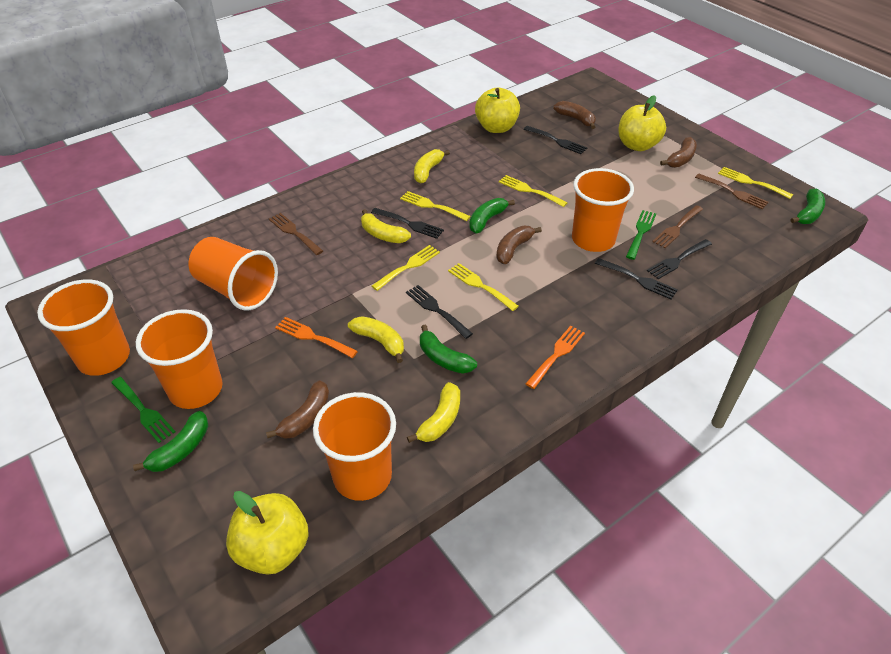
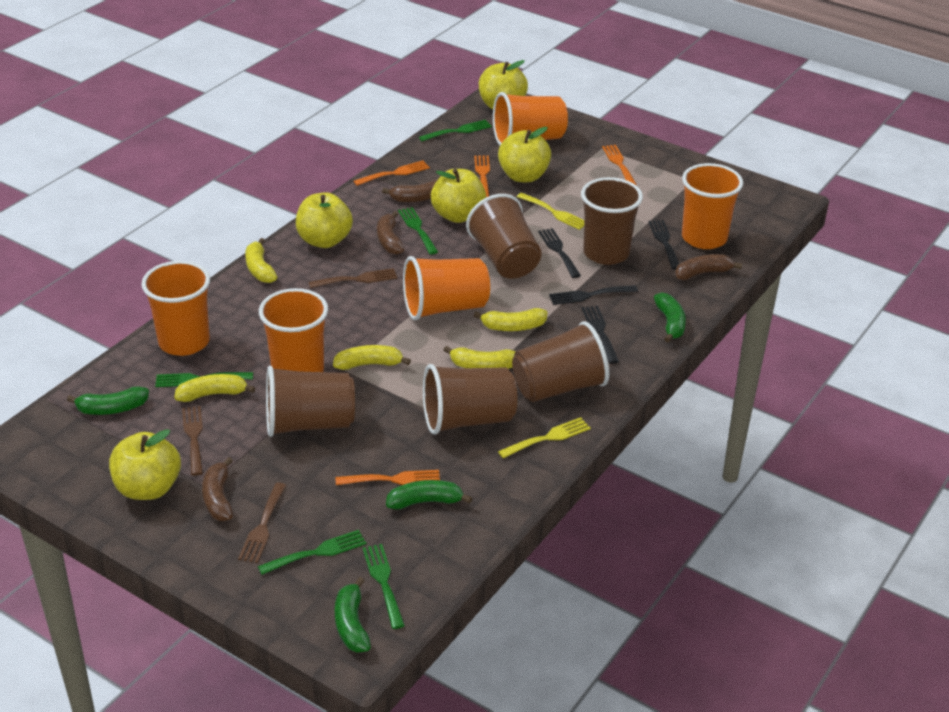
black fork: 5 -> 4
brown cup: 0 -> 5
green fork: 2 -> 5
orange fork: 2 -> 4
yellow apple: 3 -> 5
yellow banana: 4 -> 5
yellow fork: 5 -> 2

